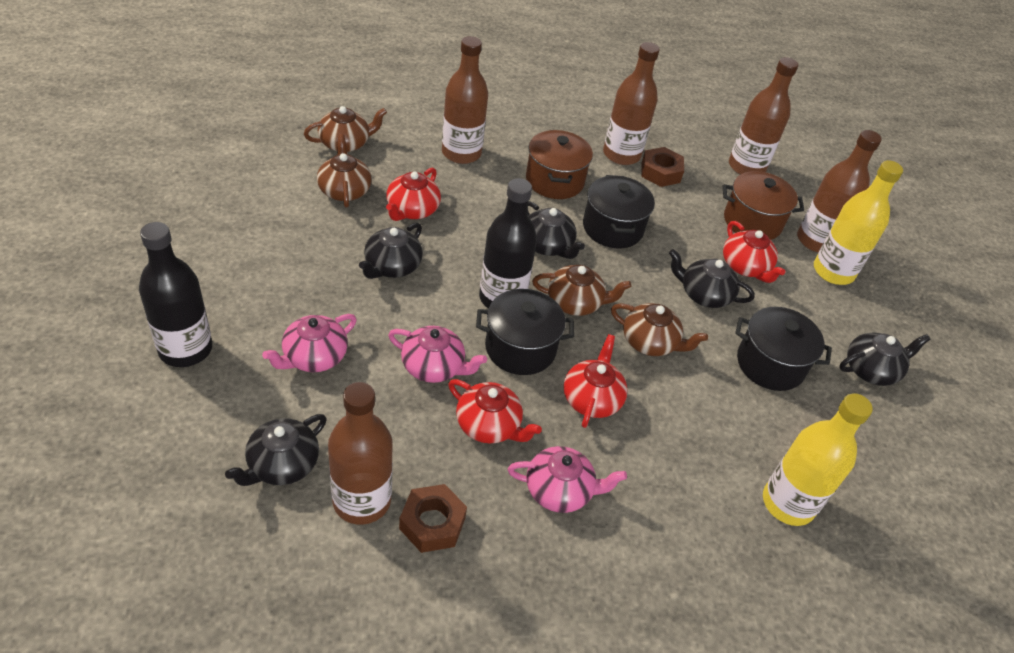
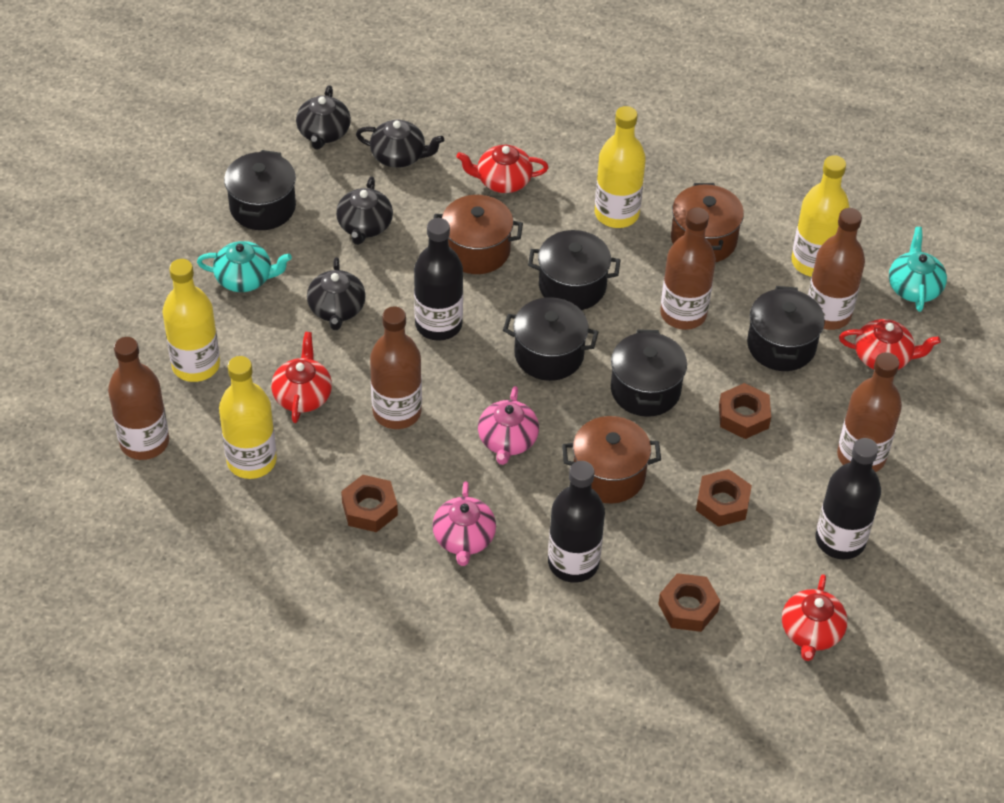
black bottle: 2 -> 3
black pot: 3 -> 5
black teapot: 5 -> 4
brown nut: 2 -> 4
brown pot: 2 -> 3
brown teapot: 4 -> 0
pink teapot: 3 -> 2
turquoise teapot: 0 -> 2
yellow bottle: 2 -> 4

